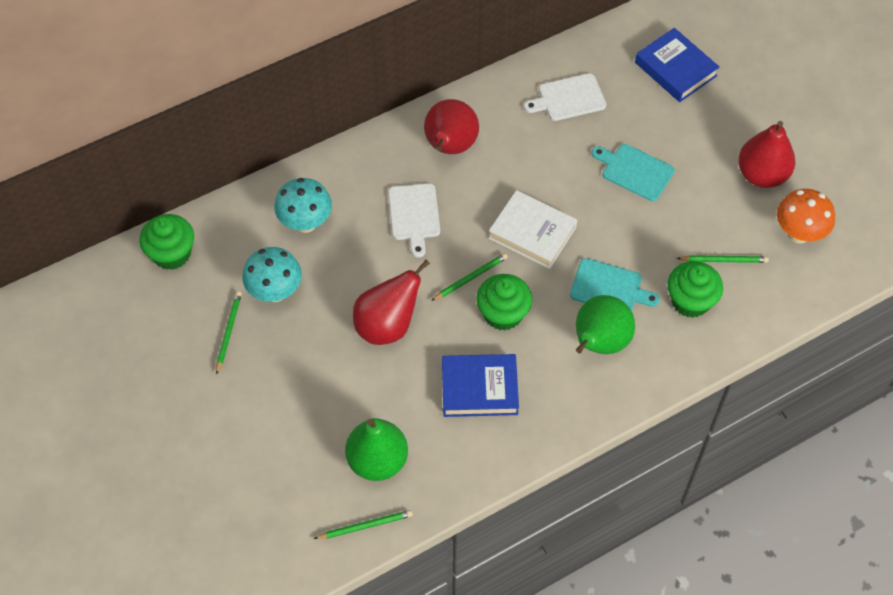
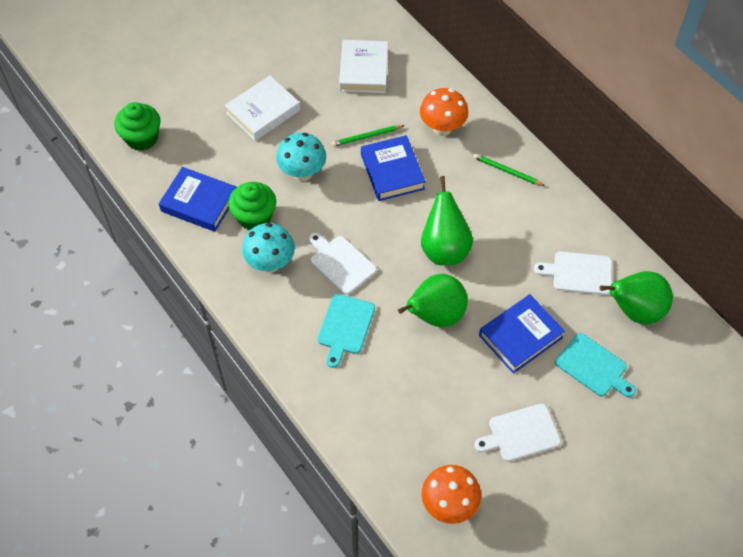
blue book: 2 -> 3
green cupcake: 3 -> 2
green pear: 2 -> 3
green pencil: 4 -> 2
orange mushroom: 1 -> 2
red pear: 3 -> 0
white book: 1 -> 2
white cutting board: 2 -> 3

